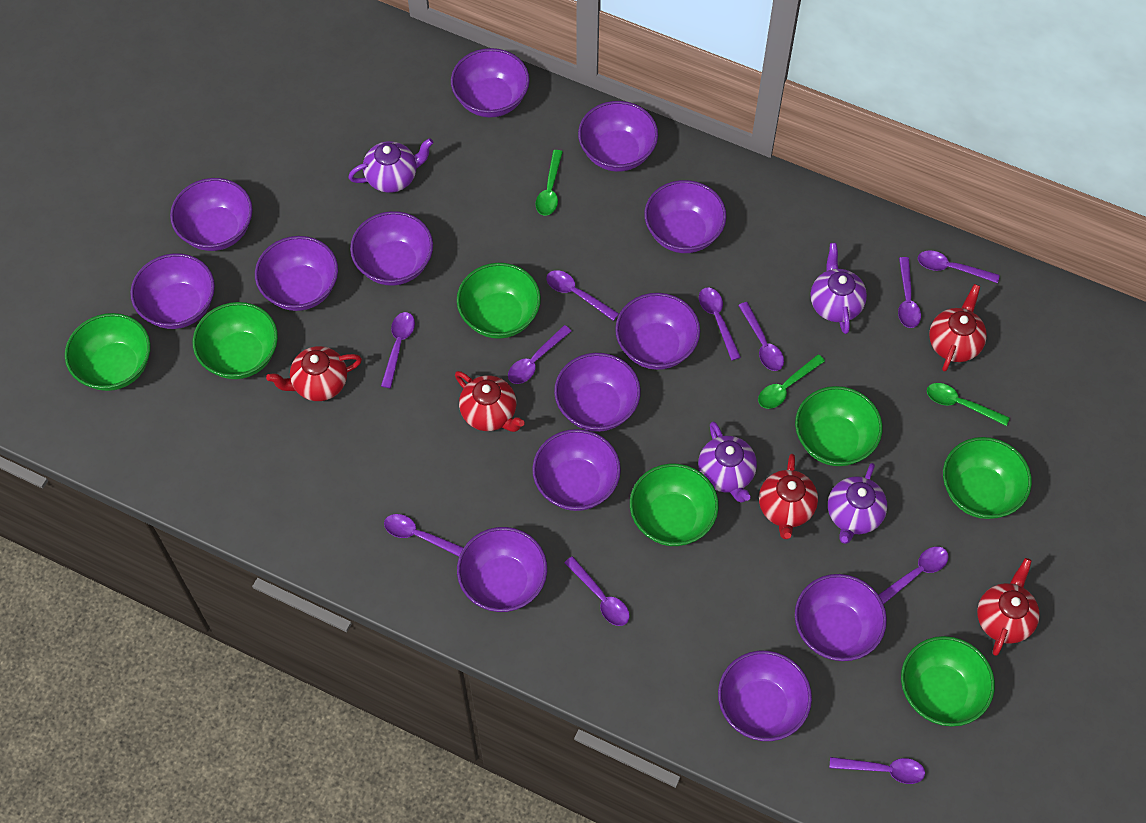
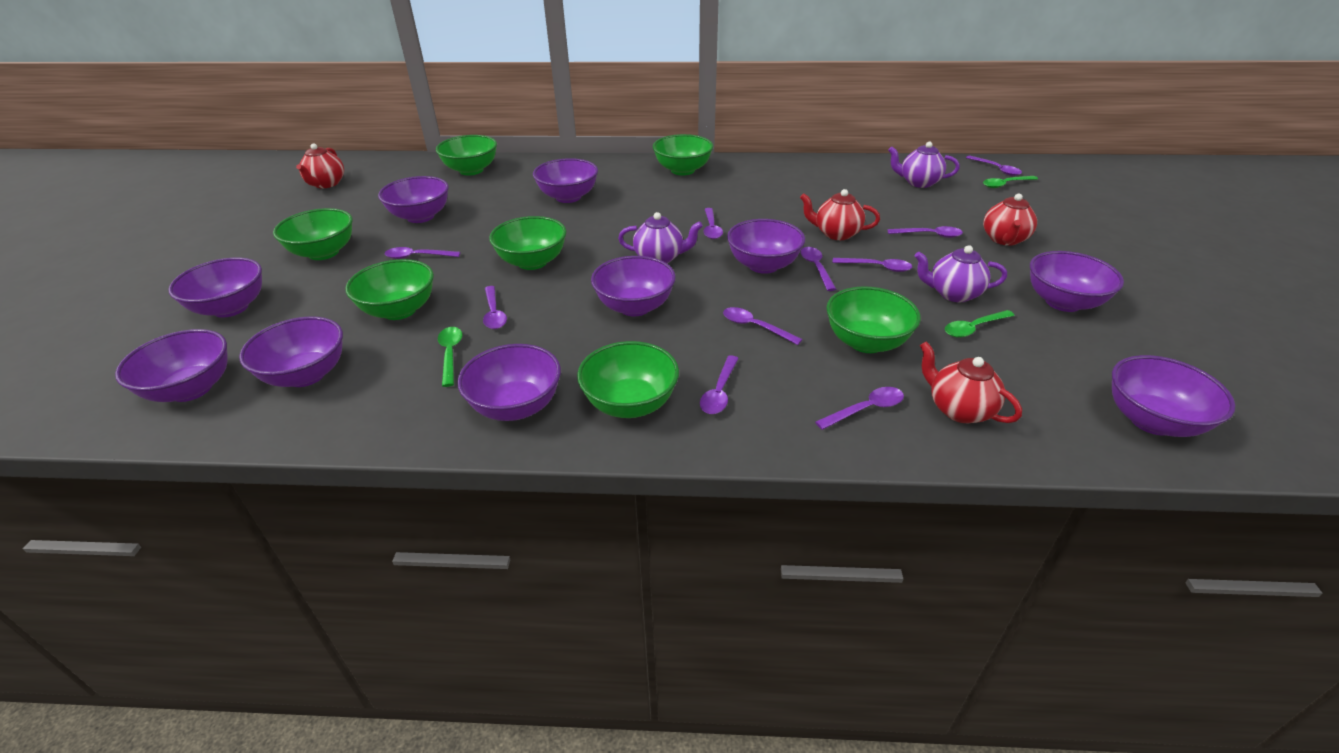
purple bowl: 13 -> 10
purple spoon: 11 -> 10
purple teapot: 4 -> 3
red teapot: 5 -> 4

